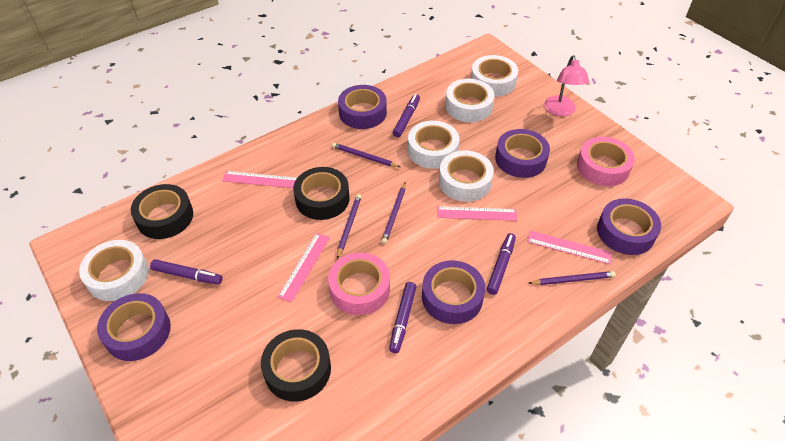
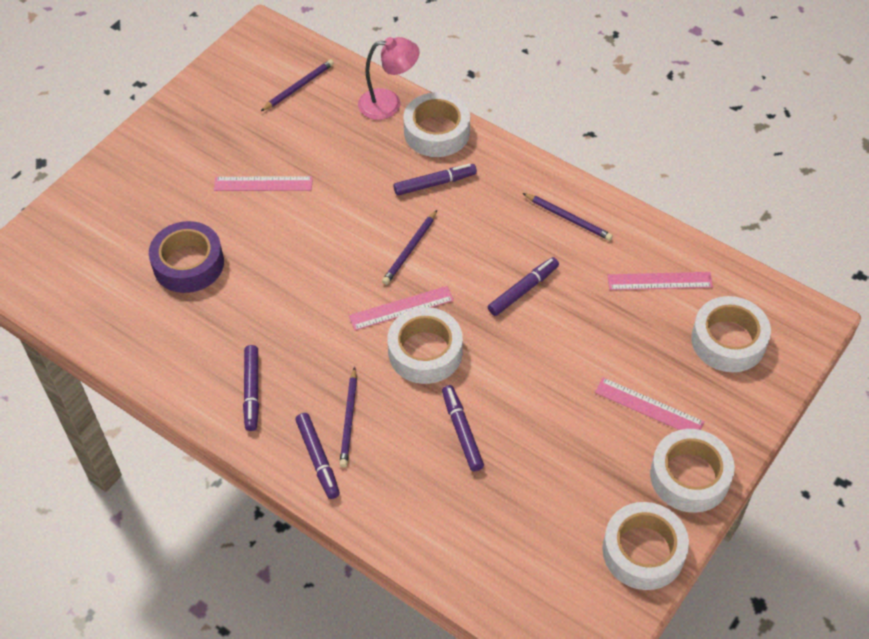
black tape: 3 -> 0
pink tape: 2 -> 0
purple marker: 4 -> 5
purple tape: 5 -> 1

